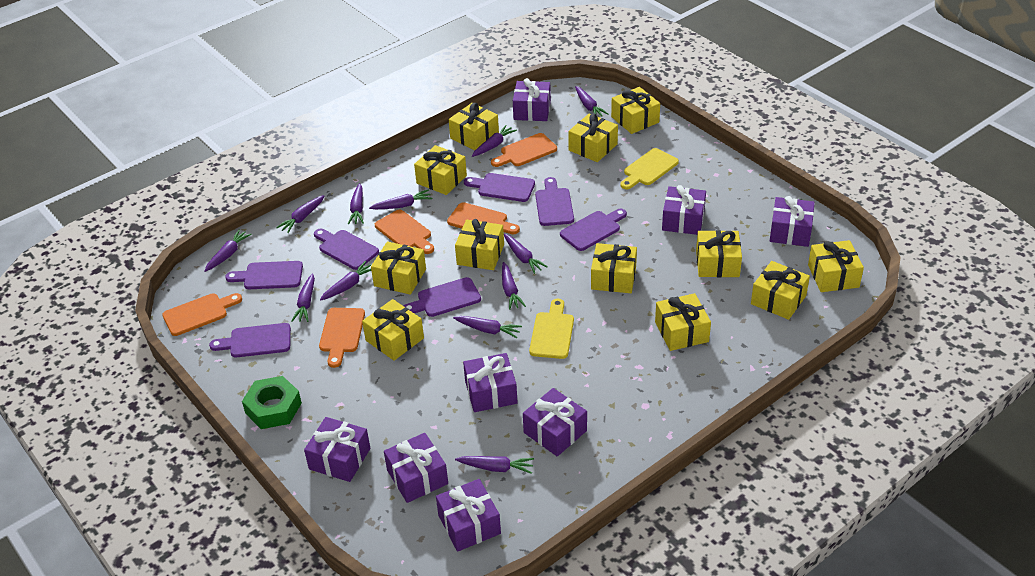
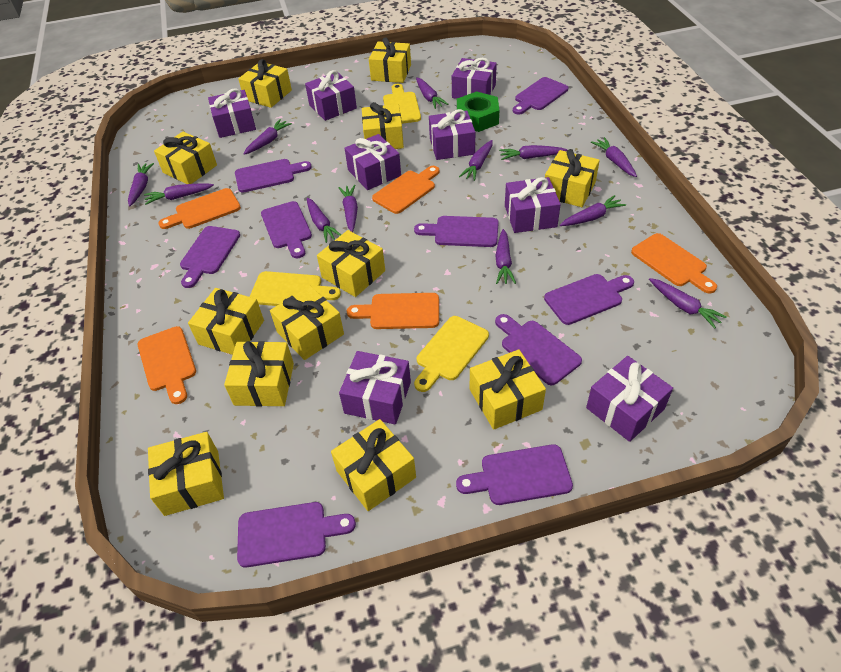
purple cutting board: 7 -> 9
yellow cutting board: 2 -> 3

